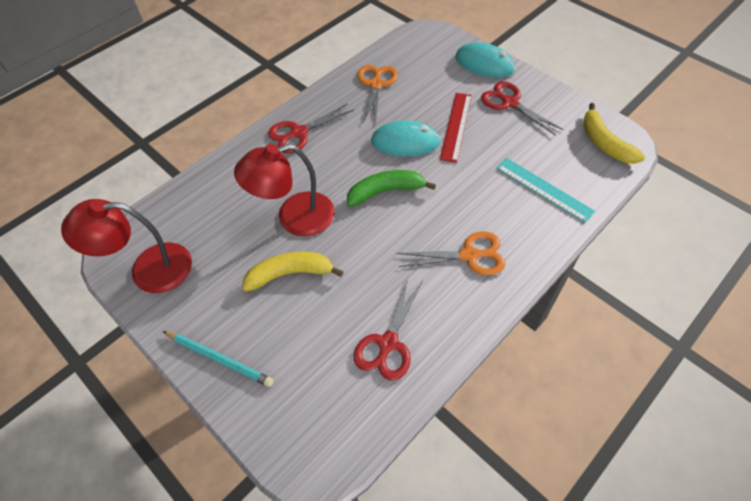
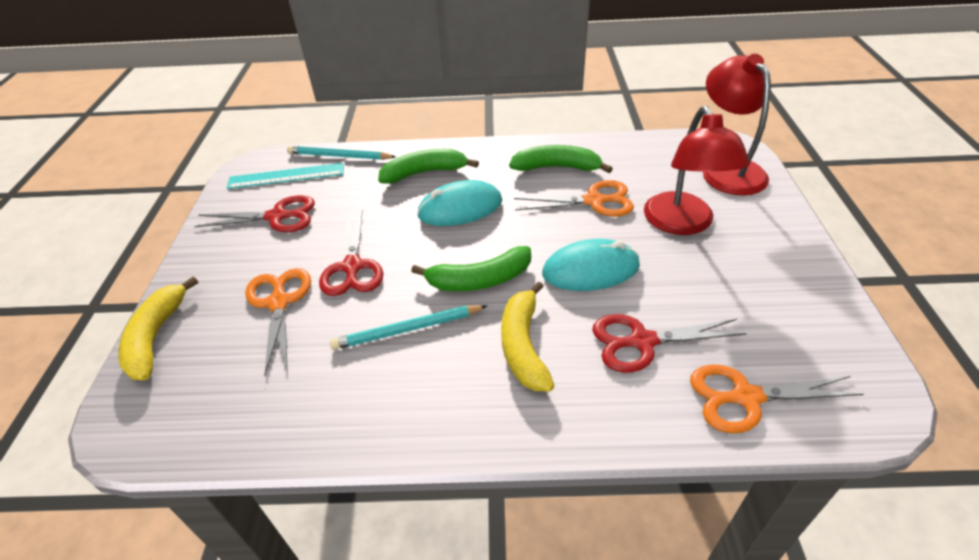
green banana: 1 -> 3
orange scissors: 2 -> 3
red ruler: 1 -> 0
turquoise pencil: 1 -> 2

